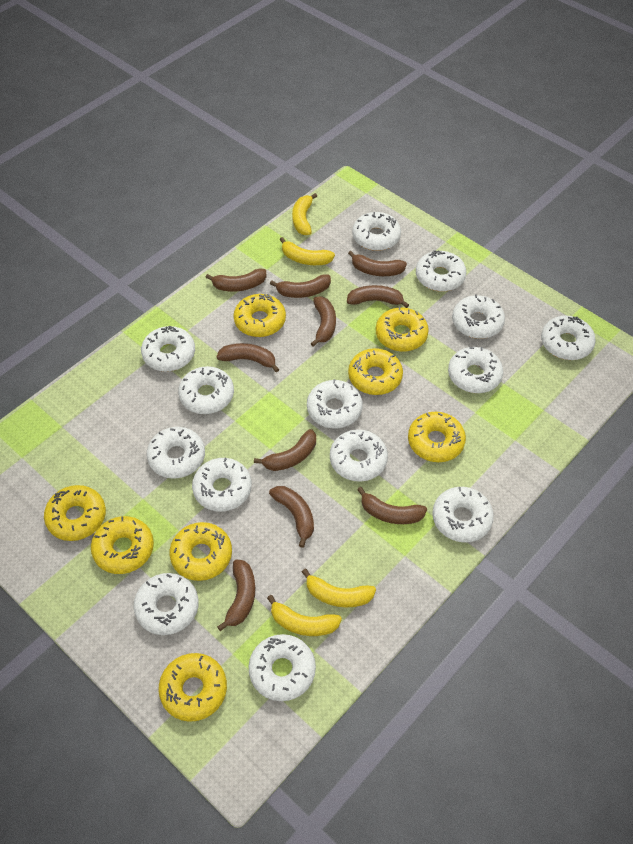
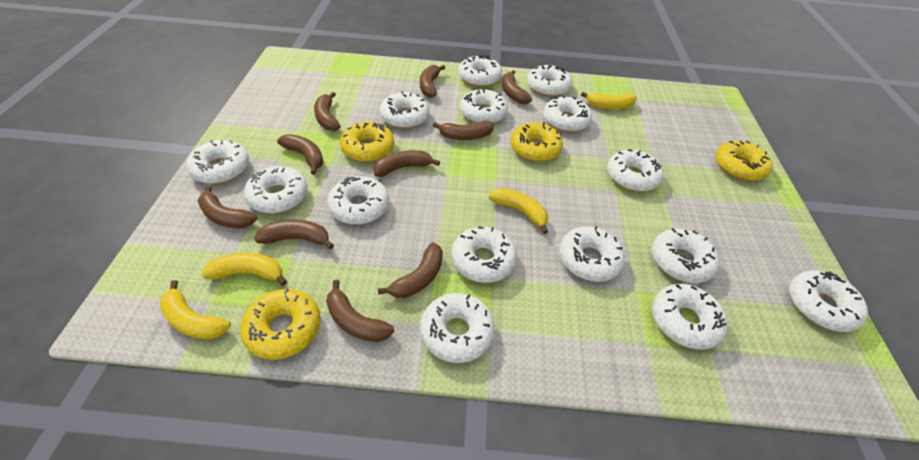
white donut: 14 -> 15
yellow donut: 8 -> 4

